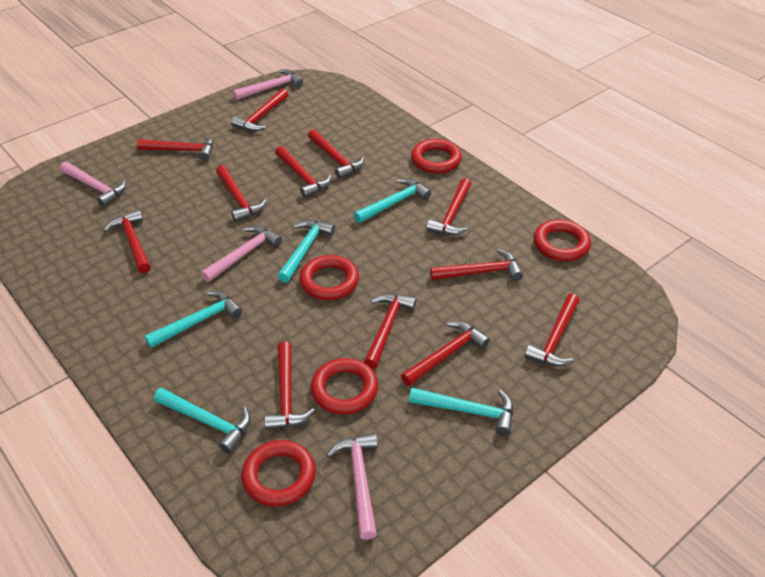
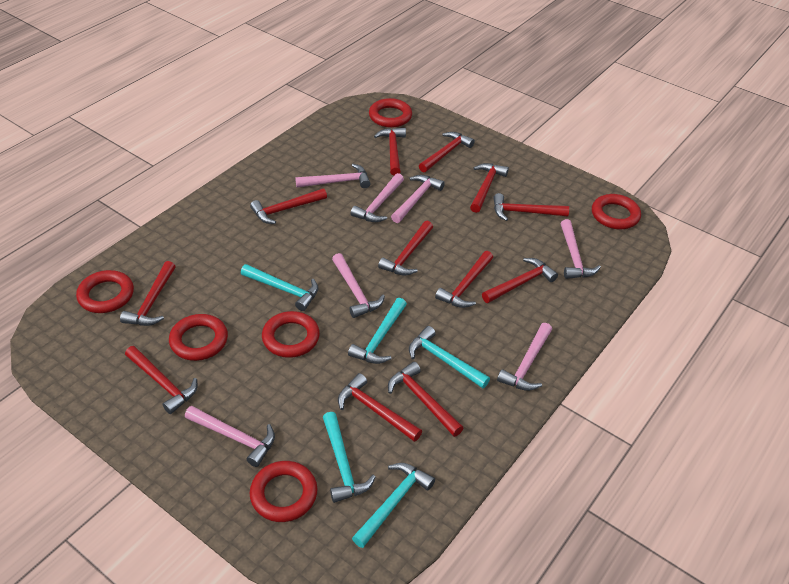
pink hammer: 4 -> 7
red ring: 5 -> 6

